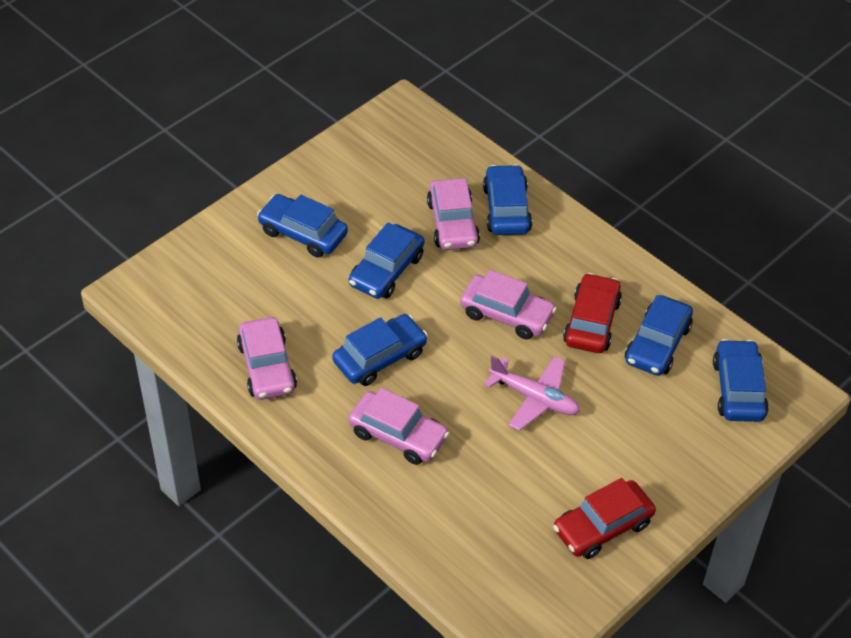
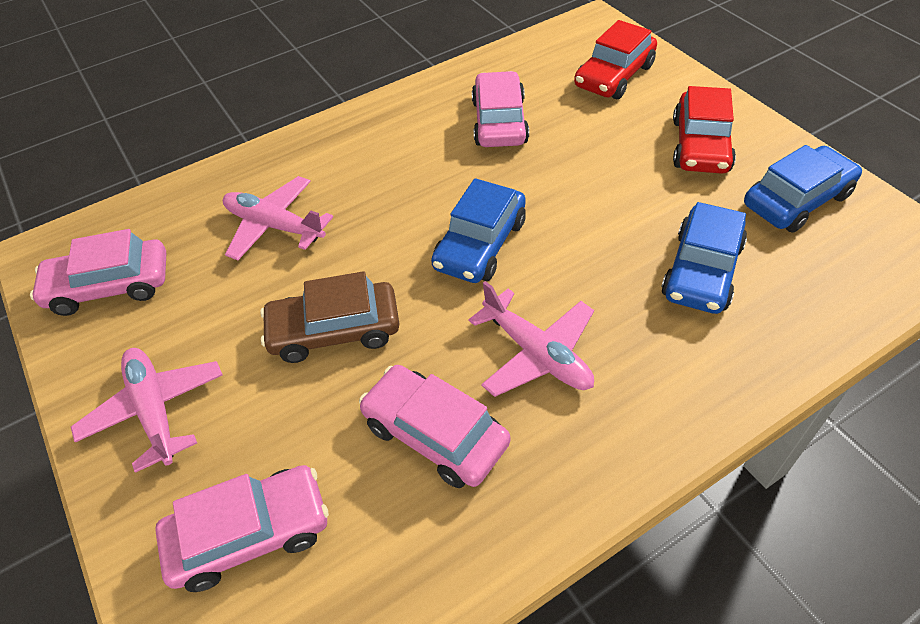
blue car: 6 -> 3
brown car: 0 -> 1
pink plane: 1 -> 3

